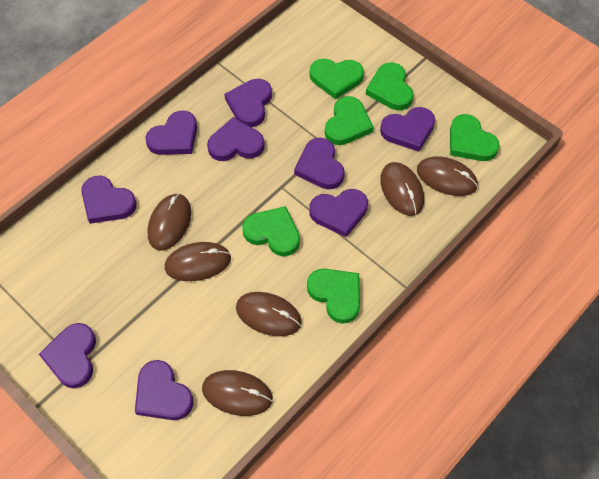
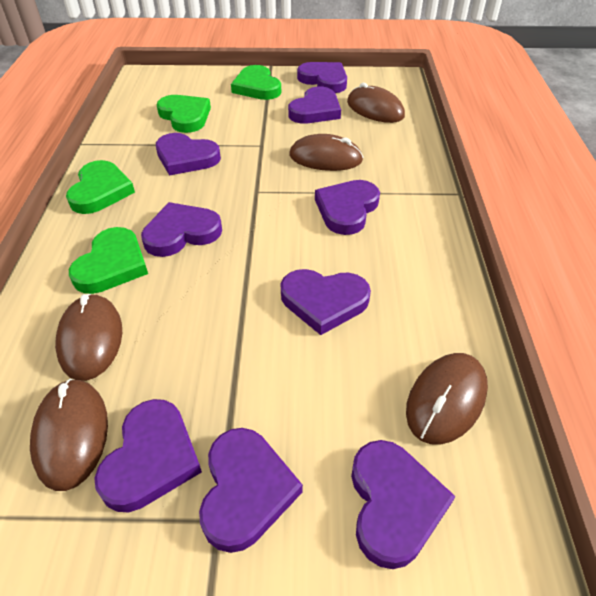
brown mouse: 6 -> 5
green heart: 6 -> 4

